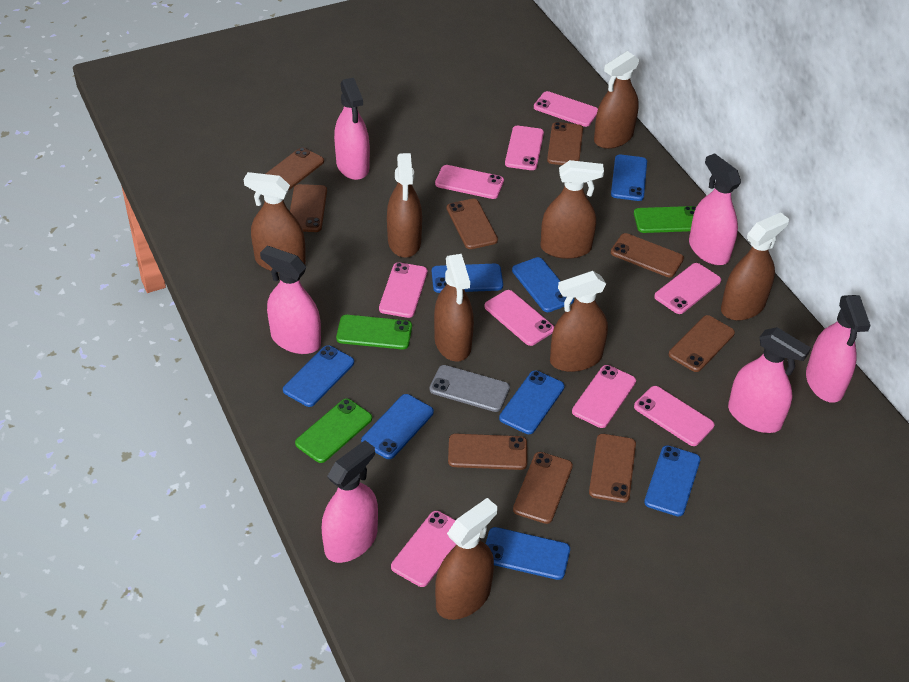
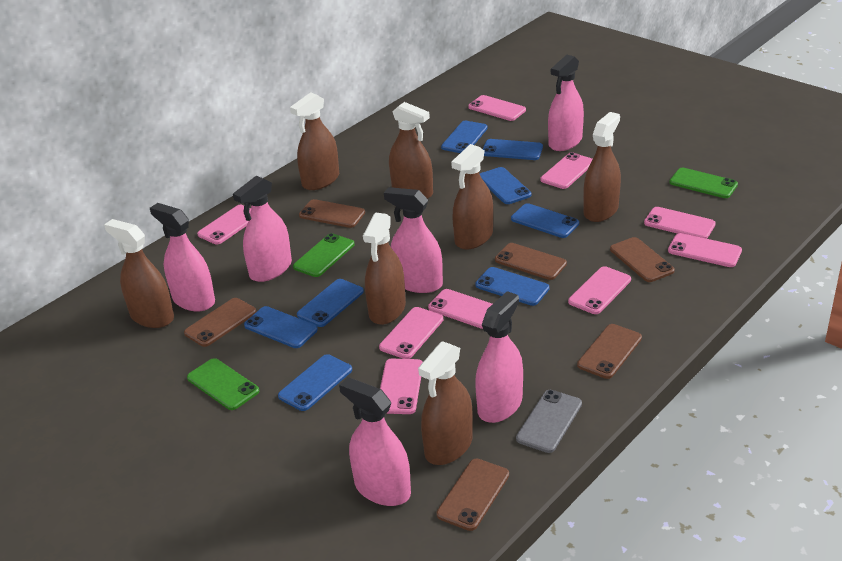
brown phone: 9 -> 6
brown spray bottle: 8 -> 7

